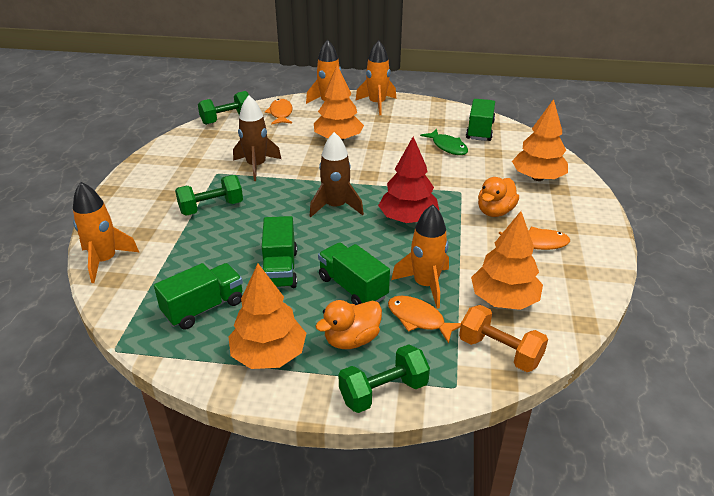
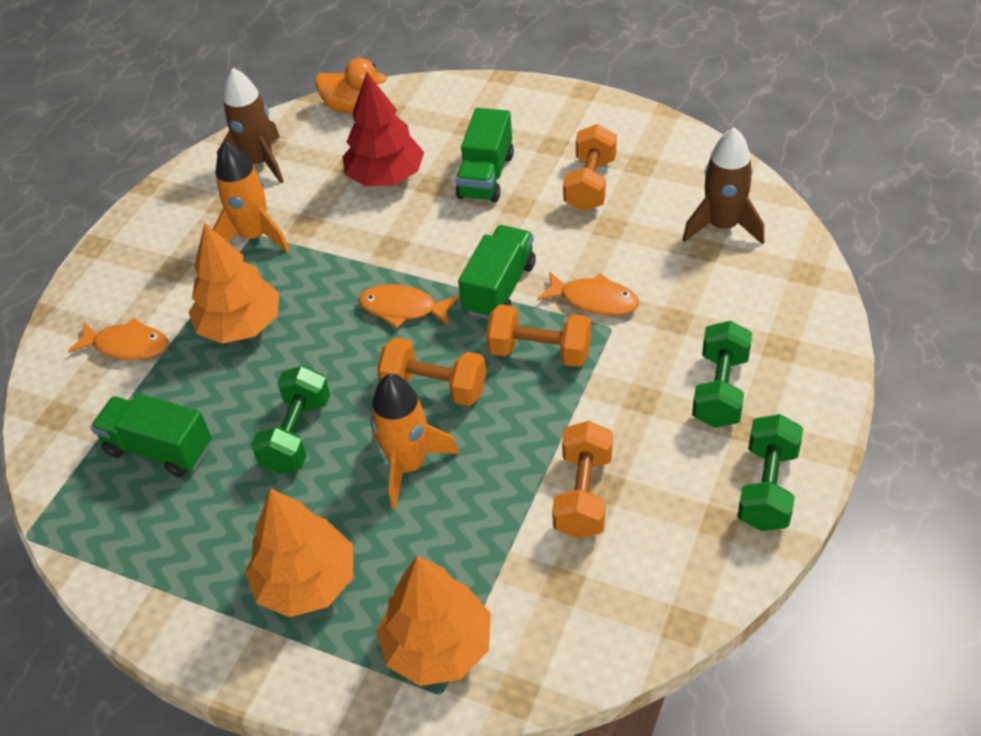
green fish: 1 -> 0
green truck: 4 -> 3
orange duck: 2 -> 1
orange dumbbell: 1 -> 4
orange rocket: 4 -> 2
orange tree: 4 -> 3

